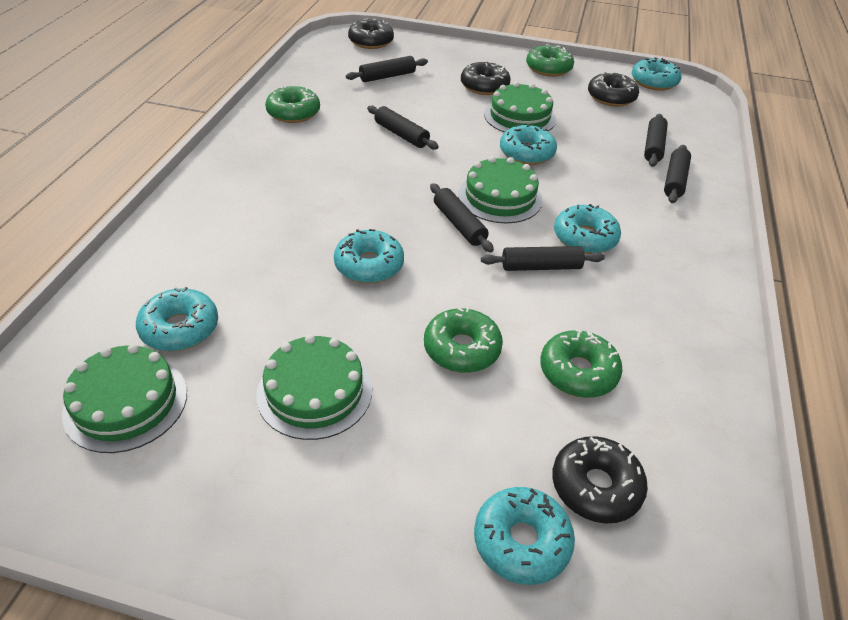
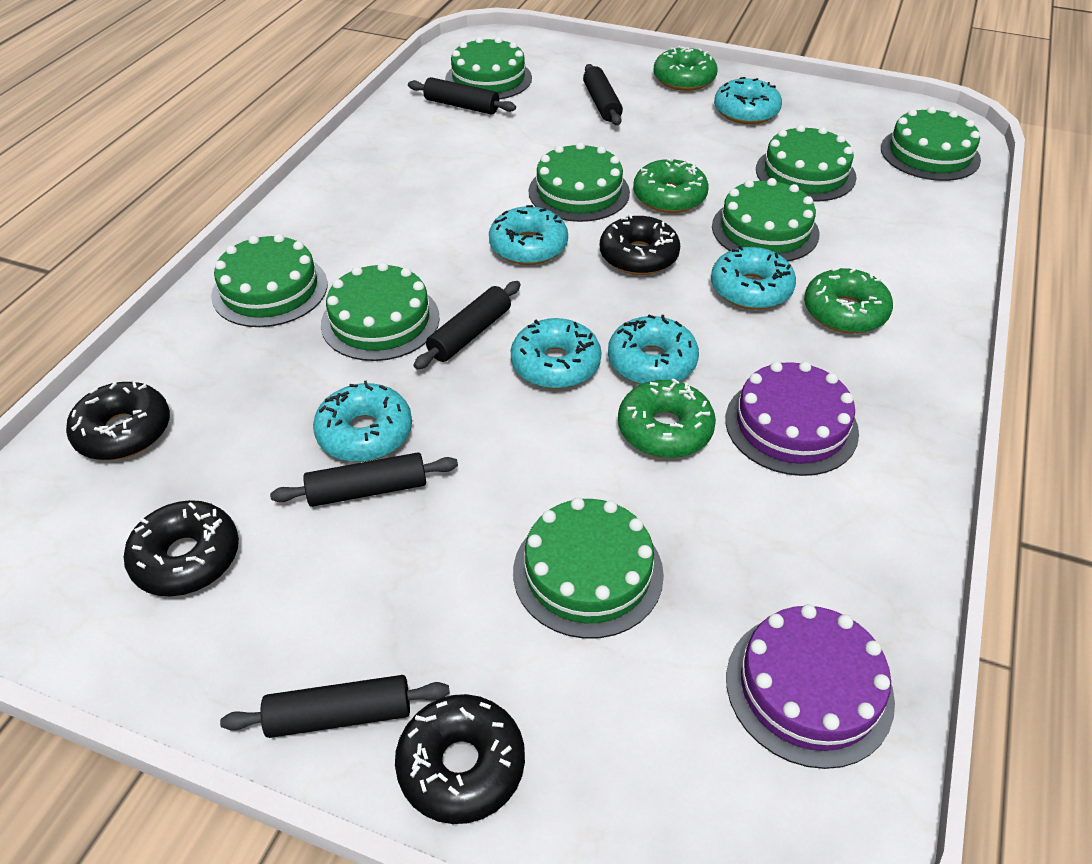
black rolling pin: 6 -> 5
green cake: 4 -> 8
purple cake: 0 -> 2

